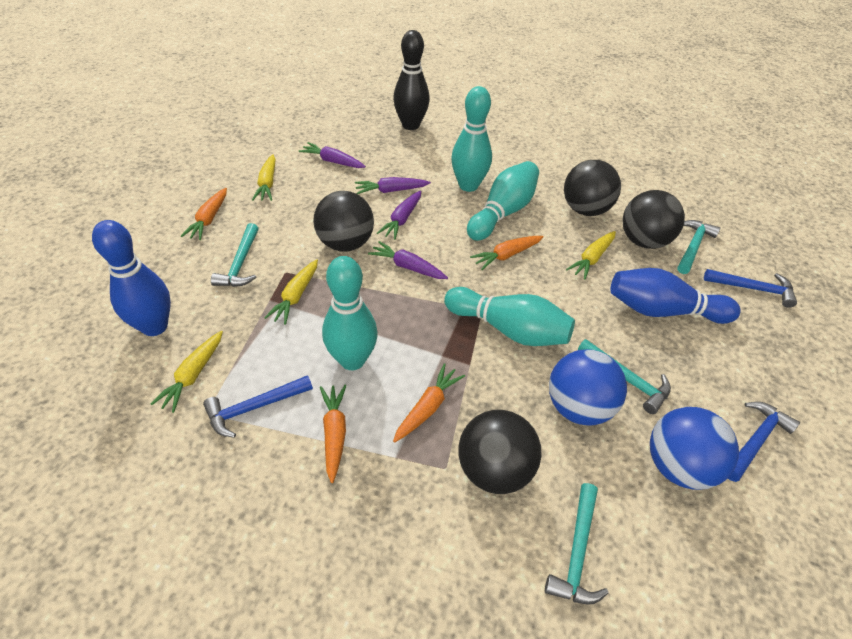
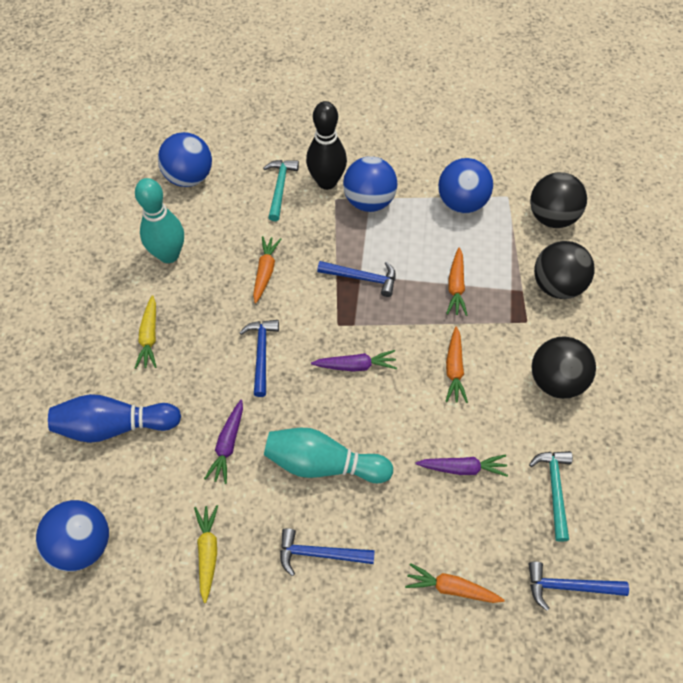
black ball: 4 -> 3
blue ball: 2 -> 4
blue bowling pin: 2 -> 1
blue hammer: 3 -> 4
purple carrot: 4 -> 3
turquoise bowling pin: 4 -> 2
turquoise hammer: 4 -> 2
yellow carrot: 4 -> 2

